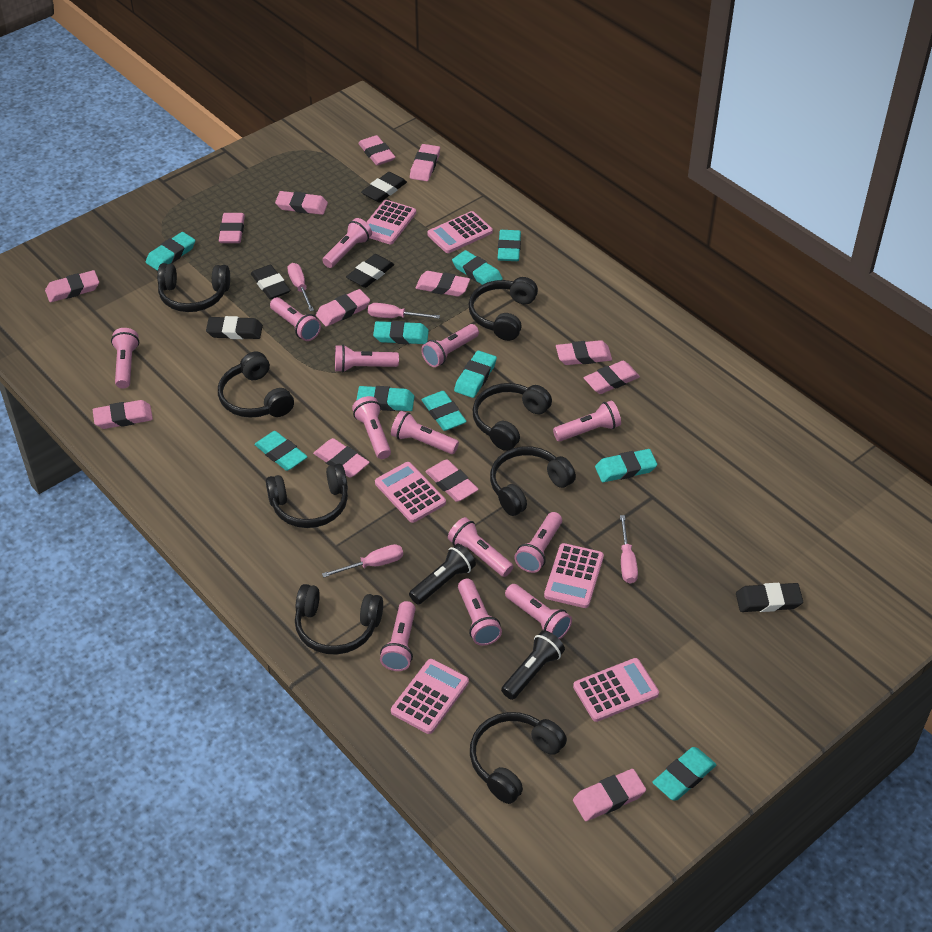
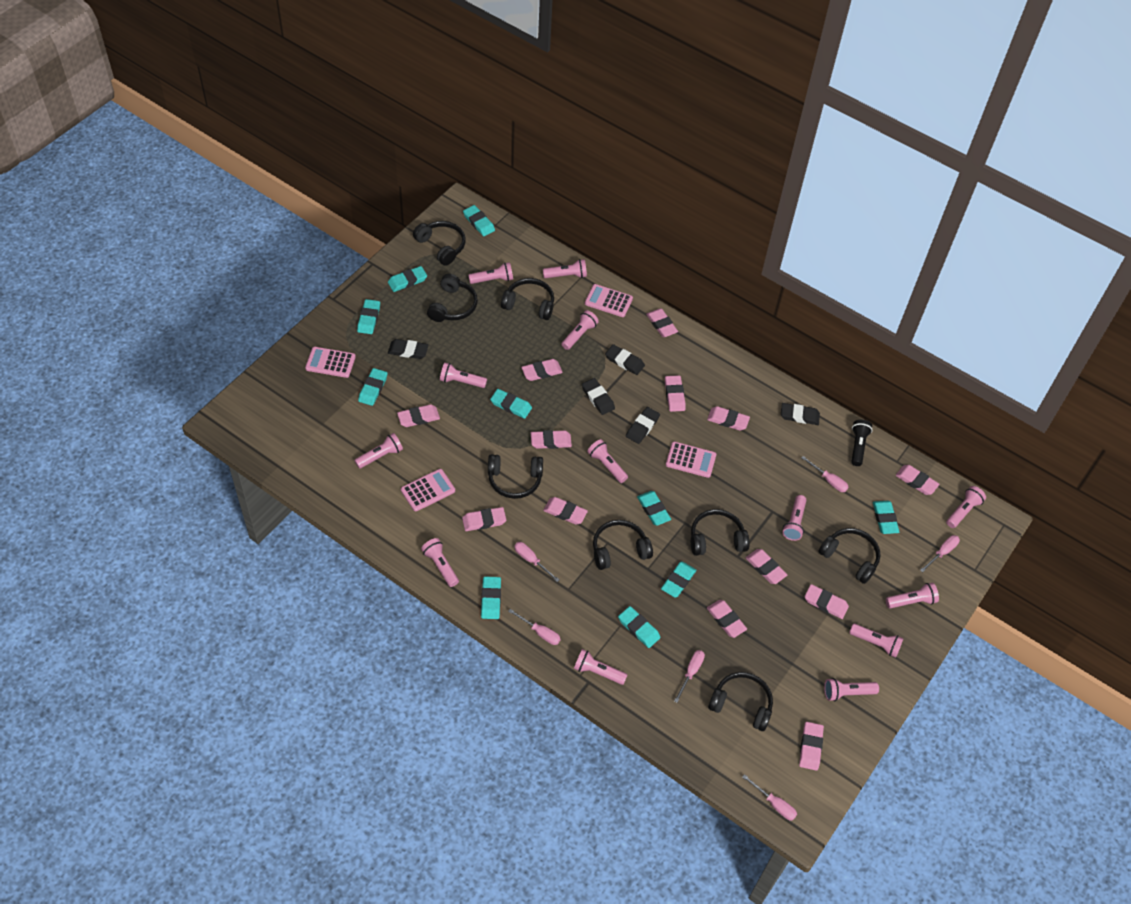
black flashlight: 2 -> 1
pink calculator: 6 -> 4
pink screwdriver: 4 -> 6

